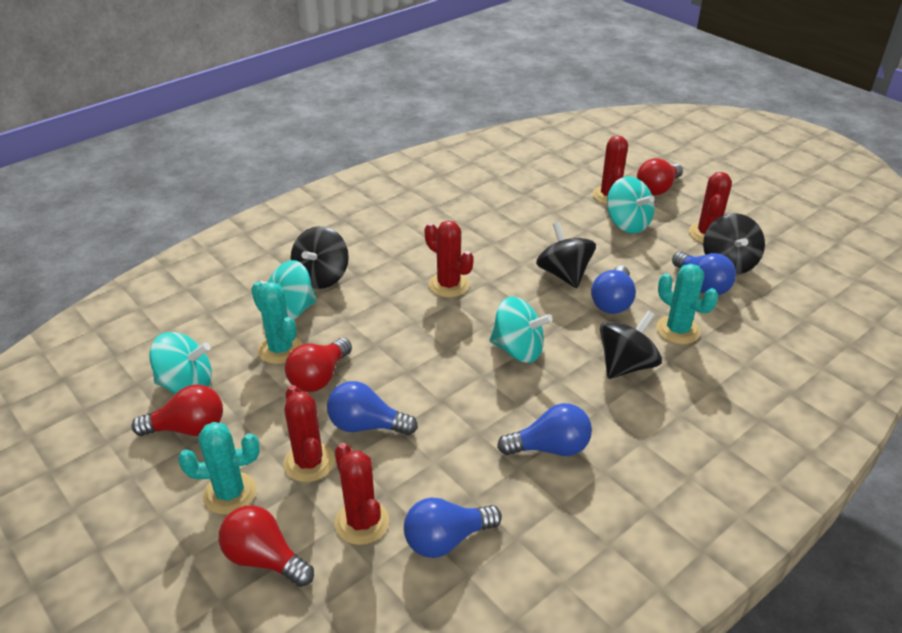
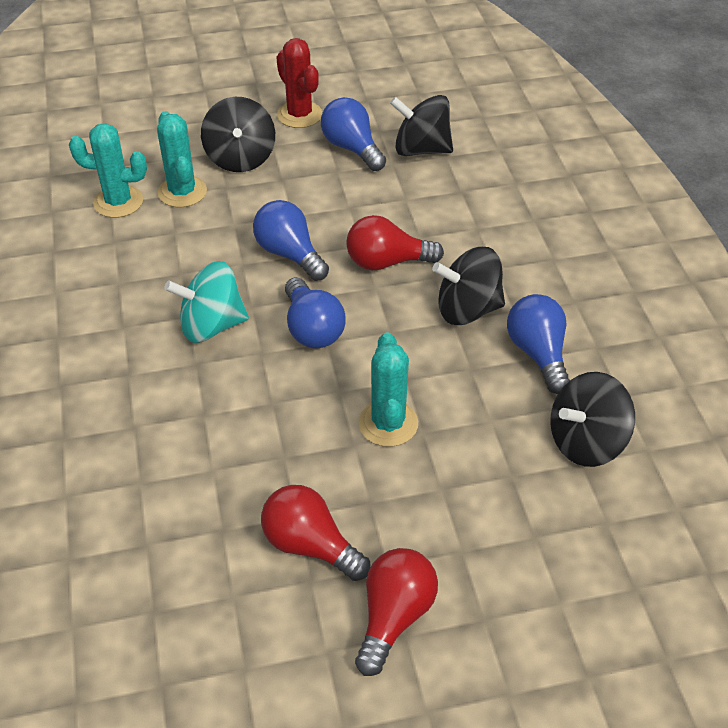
blue light bulb: 5 -> 4
red cactus: 5 -> 1
red light bulb: 4 -> 3
turquoise spinning top: 4 -> 1

